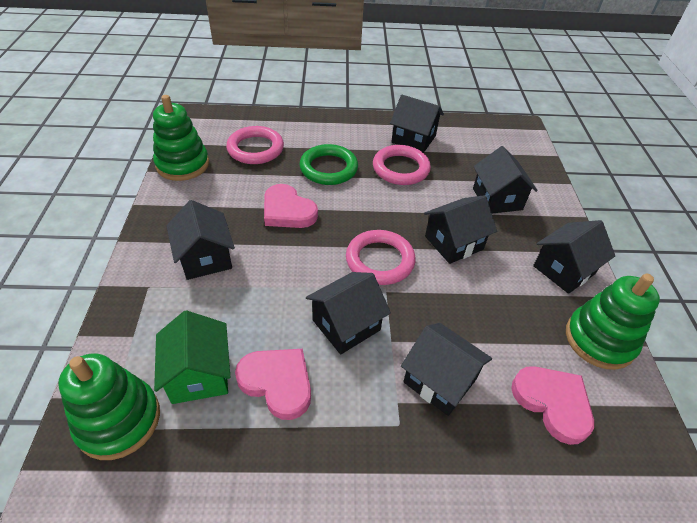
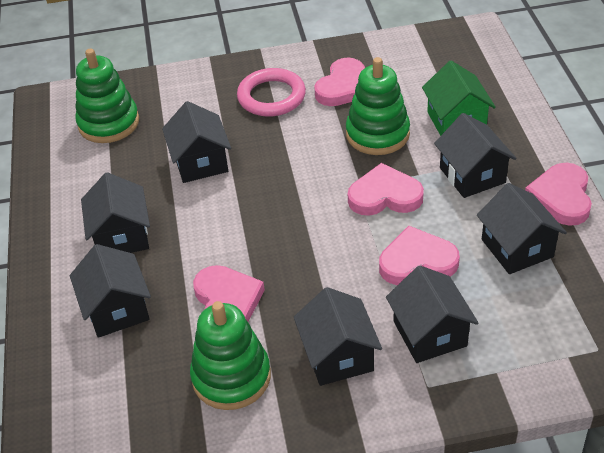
green ring: 1 -> 0
pink heart: 3 -> 5
pink ring: 3 -> 1

